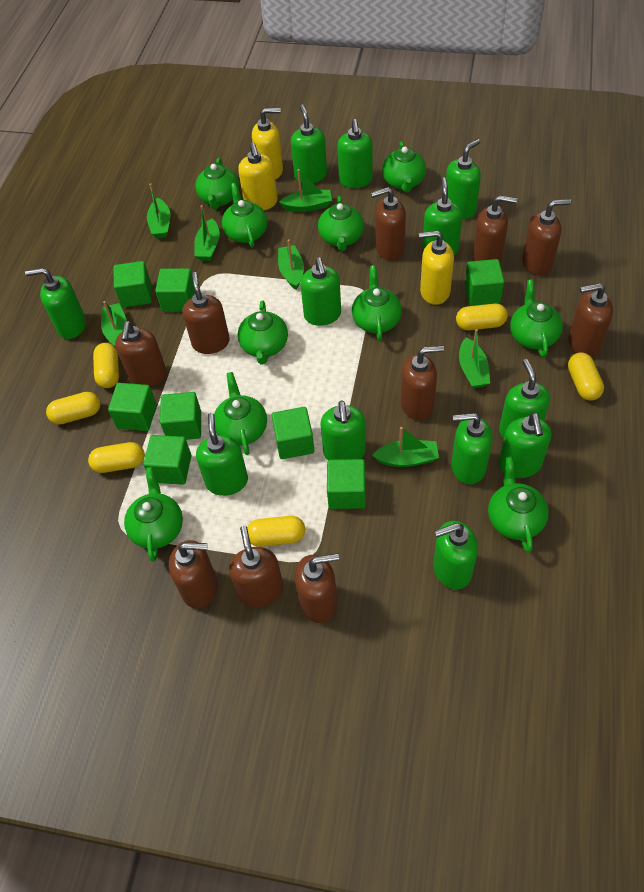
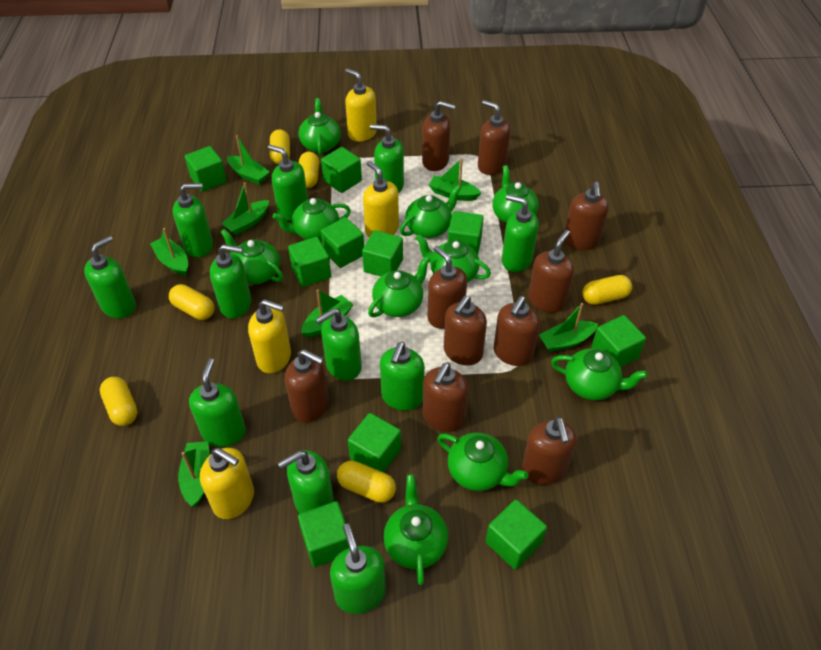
green cube: 8 -> 10
green soap dispenser: 12 -> 11
yellow soap dispenser: 3 -> 4

